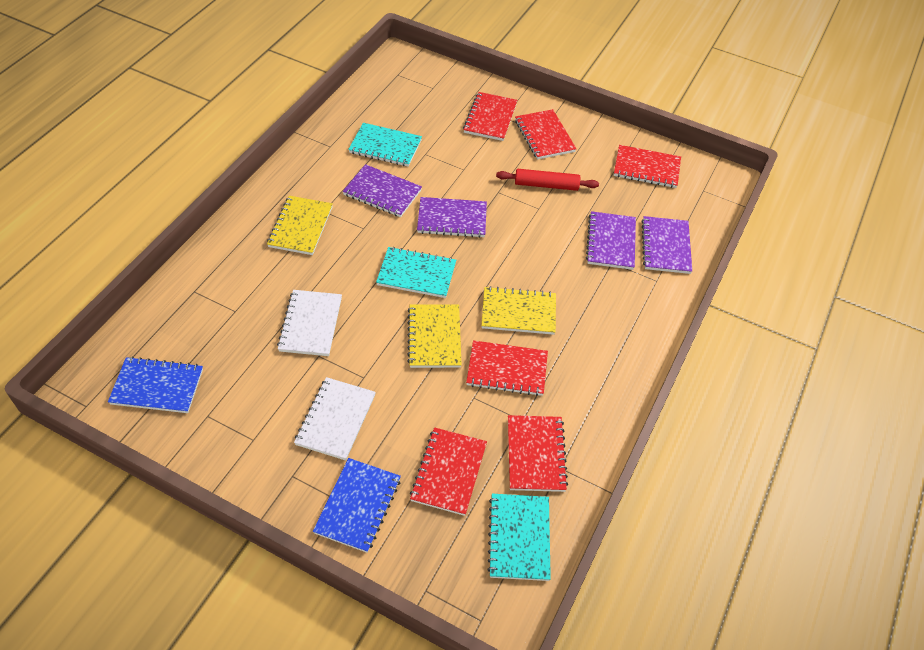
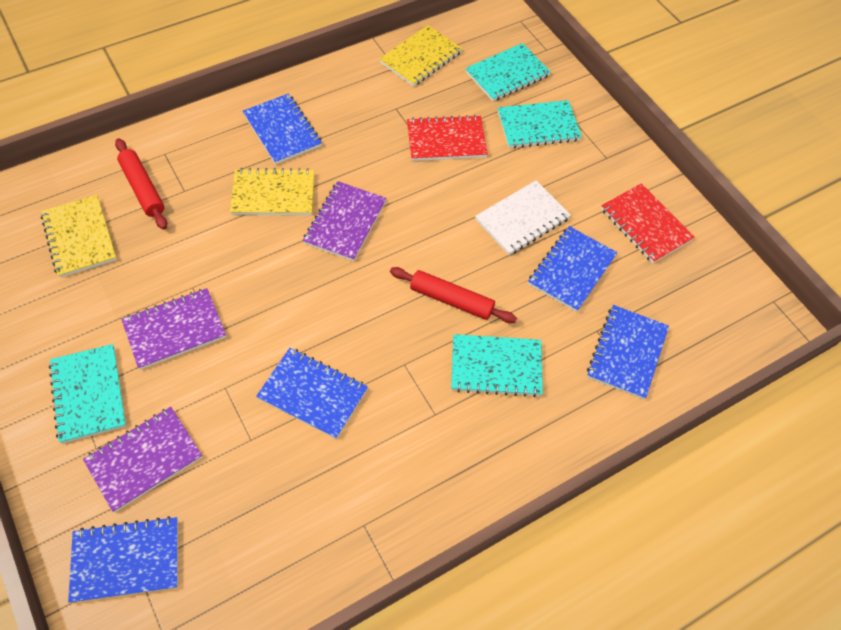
blue notebook: 2 -> 5
purple notebook: 4 -> 3
red notebook: 6 -> 2
red rolling pin: 1 -> 2
turquoise notebook: 3 -> 4
white notebook: 2 -> 1

